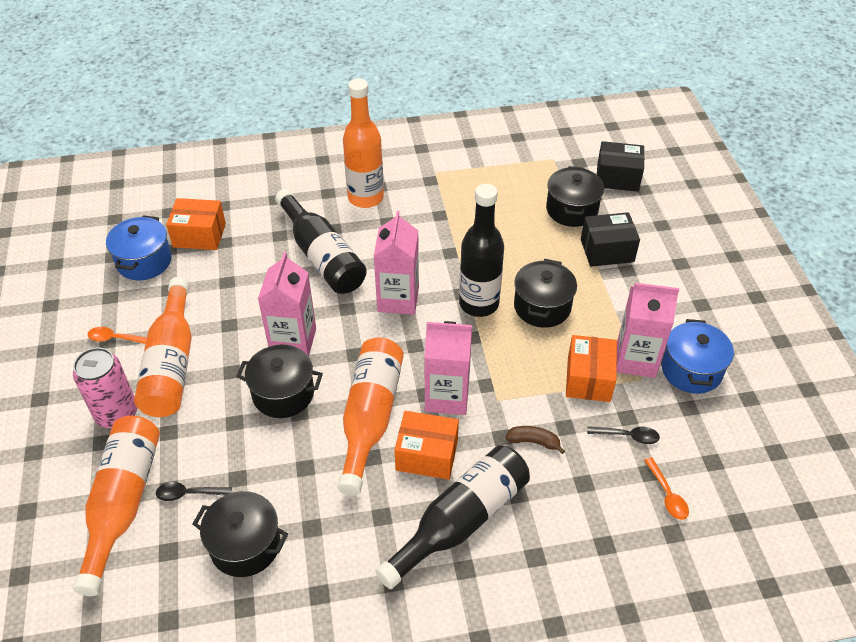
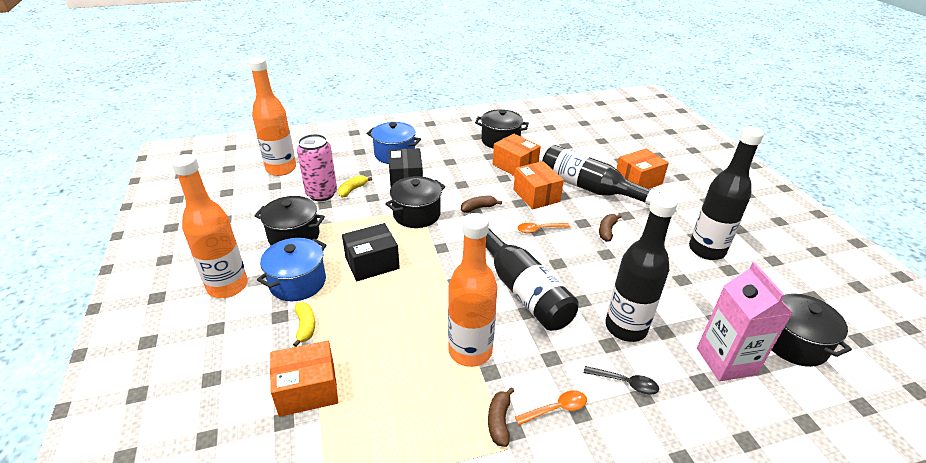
black bottle: 3 -> 4
black spoon: 2 -> 1
brown banana: 1 -> 3
orange bottle: 4 -> 3
orange box: 3 -> 4
pink carton: 4 -> 1
yellow banana: 0 -> 2

